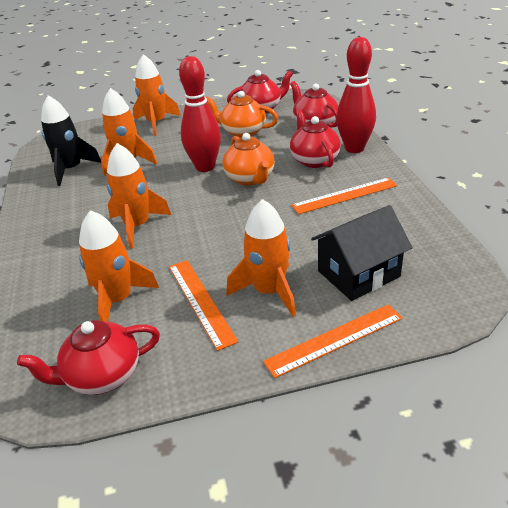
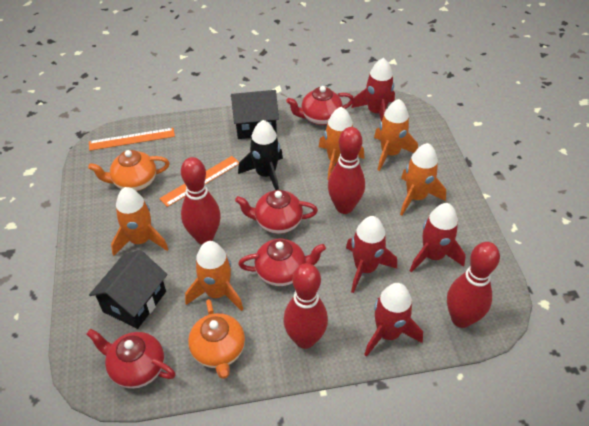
black house: 1 -> 2
orange ruler: 3 -> 2
red bowling pin: 2 -> 4
red rocket: 0 -> 4

